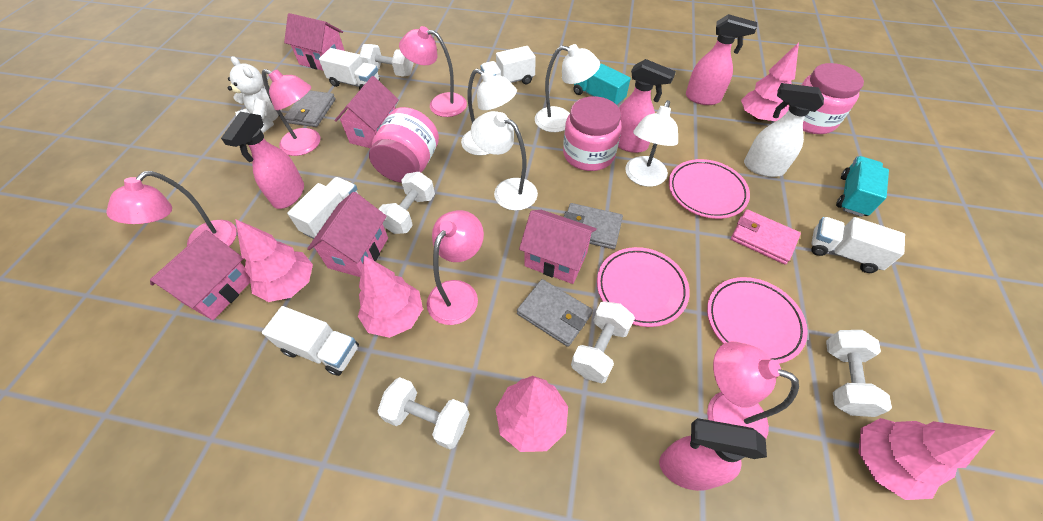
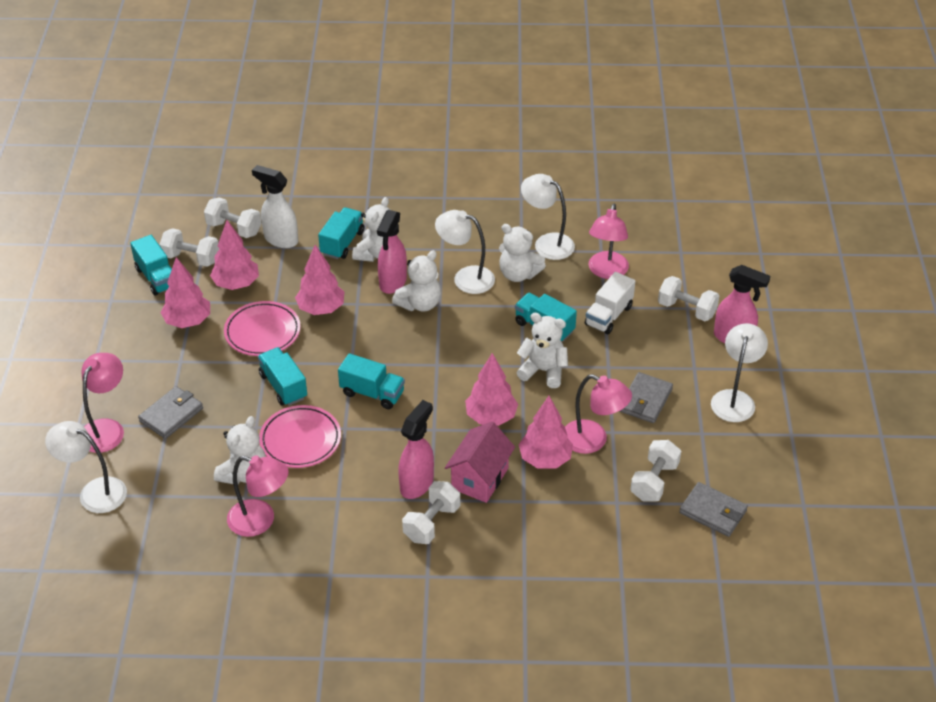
pink house: 5 -> 1
pink jar: 3 -> 0
pink lamp: 5 -> 4
pink plate: 3 -> 2
pink spray bottle: 4 -> 3
pink wallet: 1 -> 0
turquoise truck: 2 -> 5
white teddy bear: 1 -> 5
white truck: 5 -> 1

